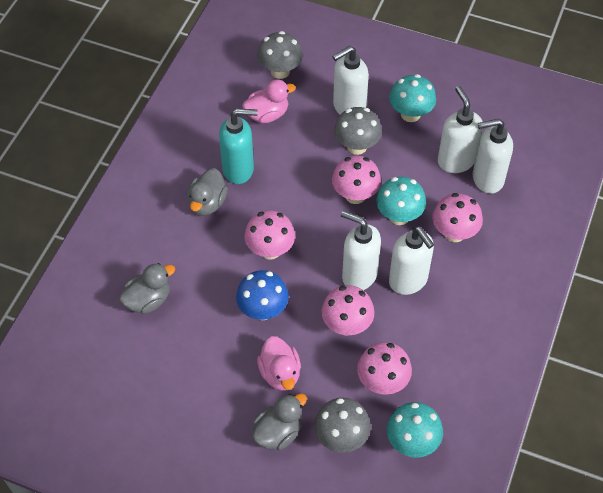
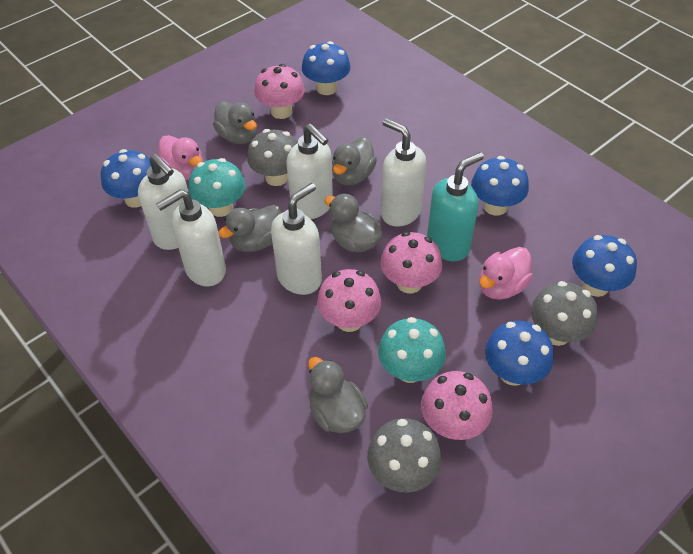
blue mushroom: 1 -> 5
grey duck: 3 -> 5
pink mushroom: 5 -> 4
turquoise mushroom: 3 -> 2

